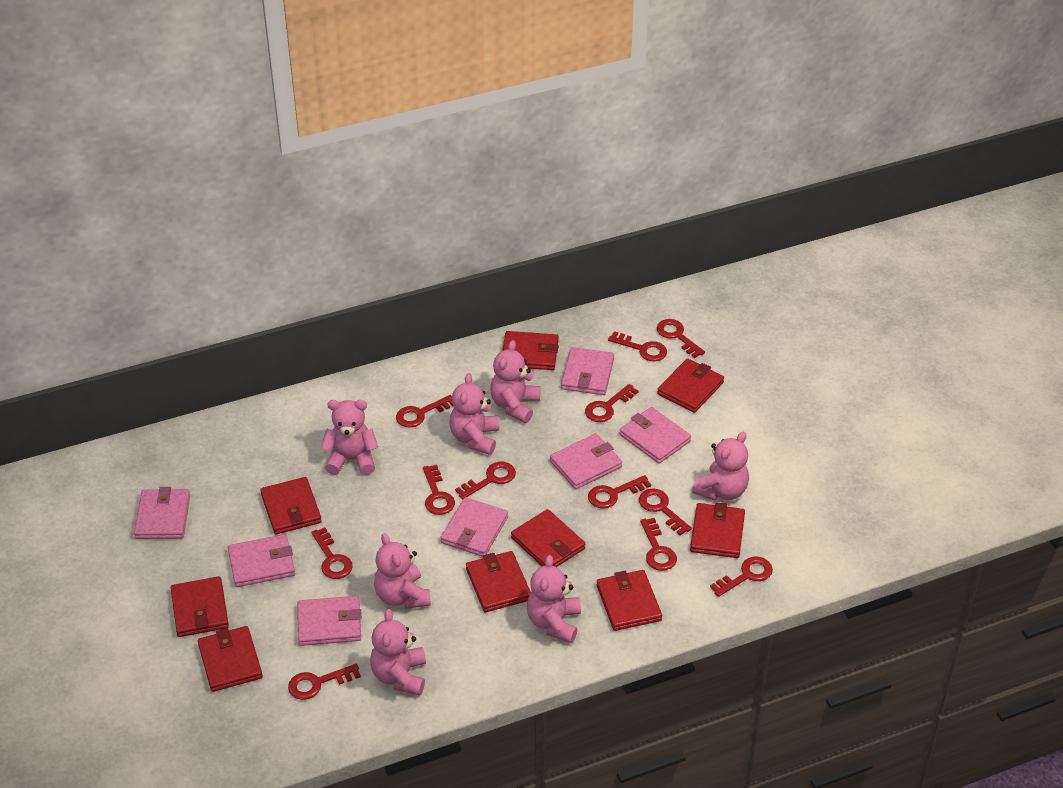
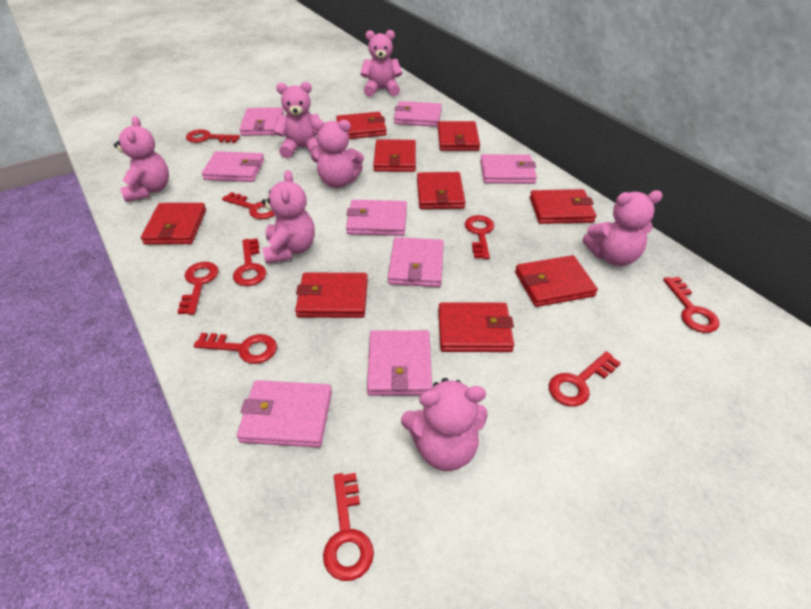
pink wallet: 7 -> 8
red key: 12 -> 9

